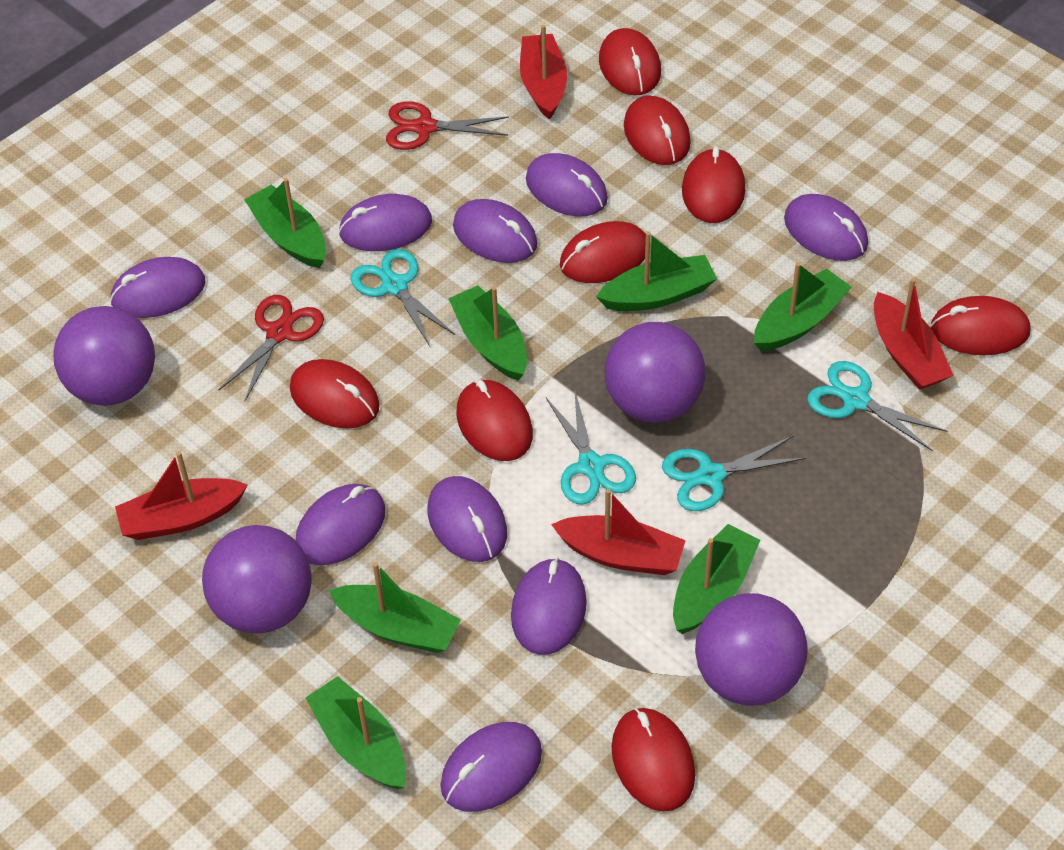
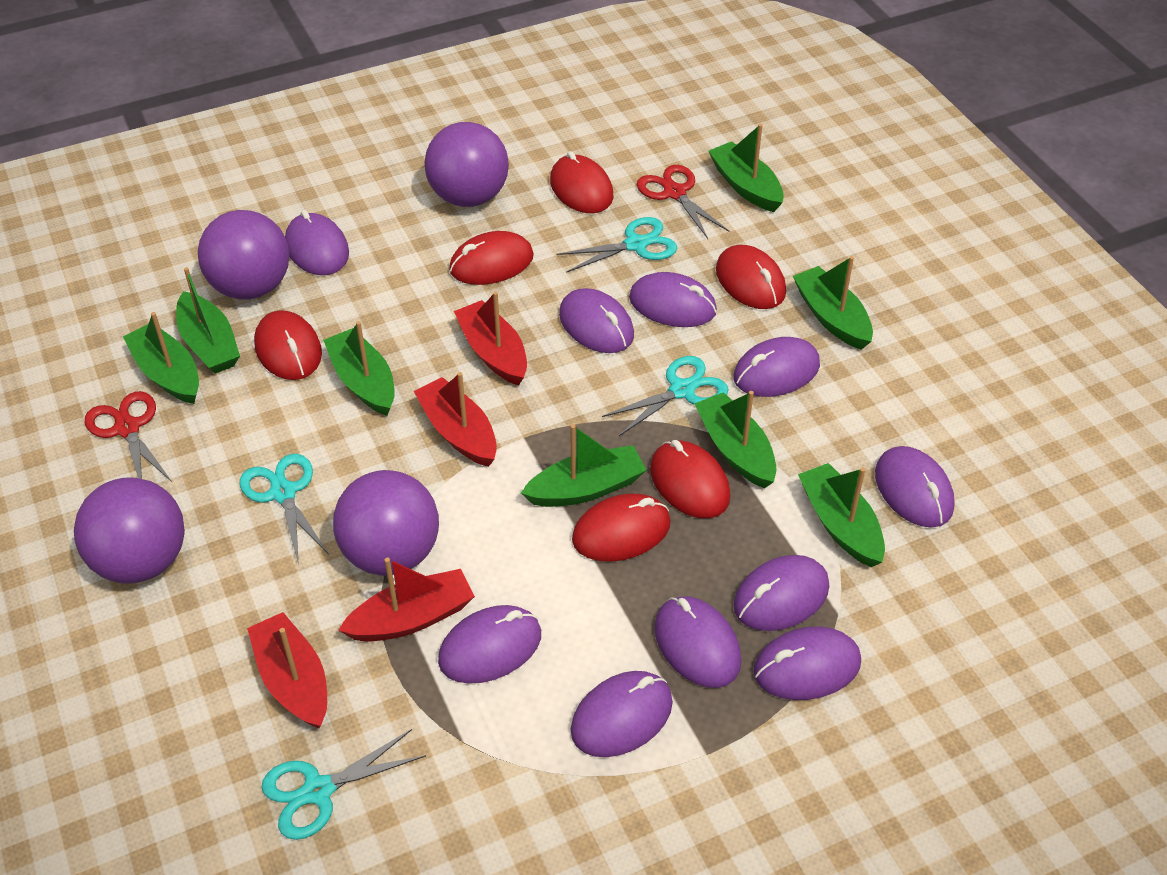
green boat: 7 -> 8
purple mouse: 9 -> 10
red mouse: 8 -> 6

